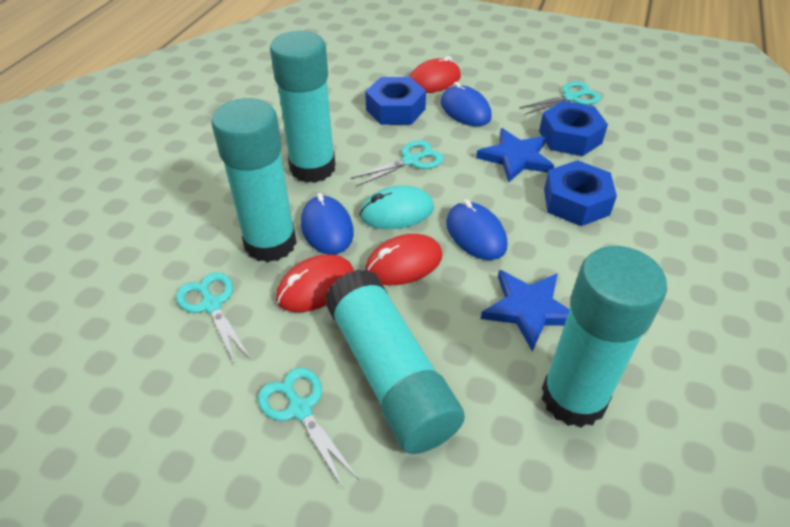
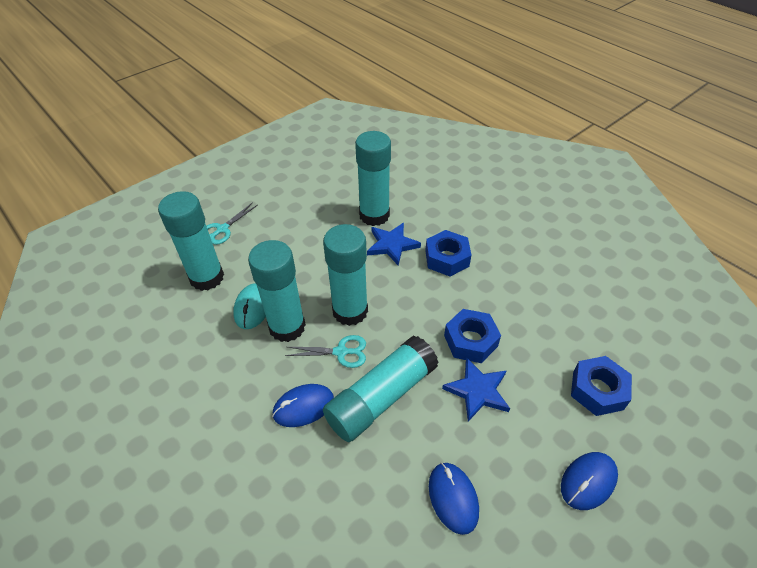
red mouse: 3 -> 0
turquoise glue stick: 4 -> 5
turquoise scissors: 4 -> 2

